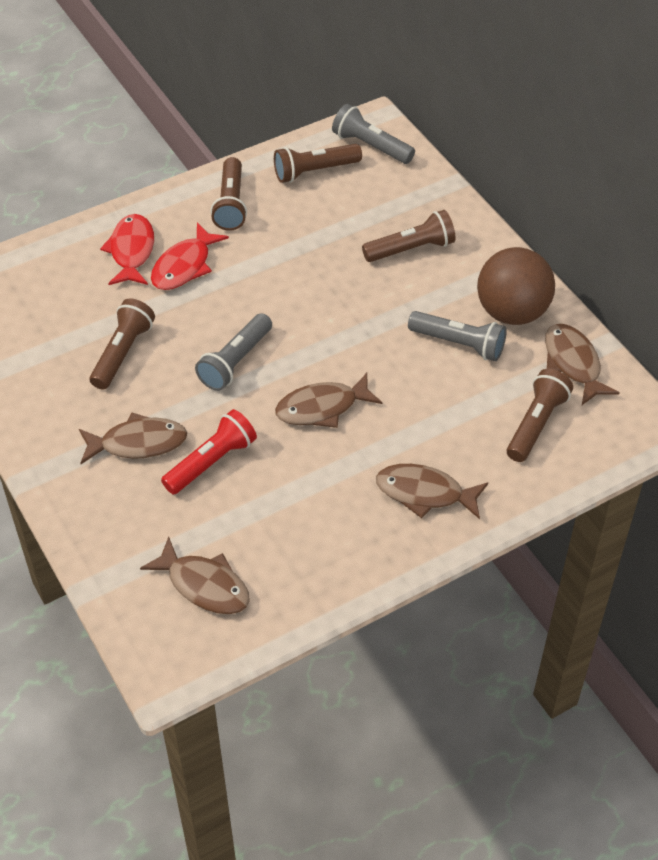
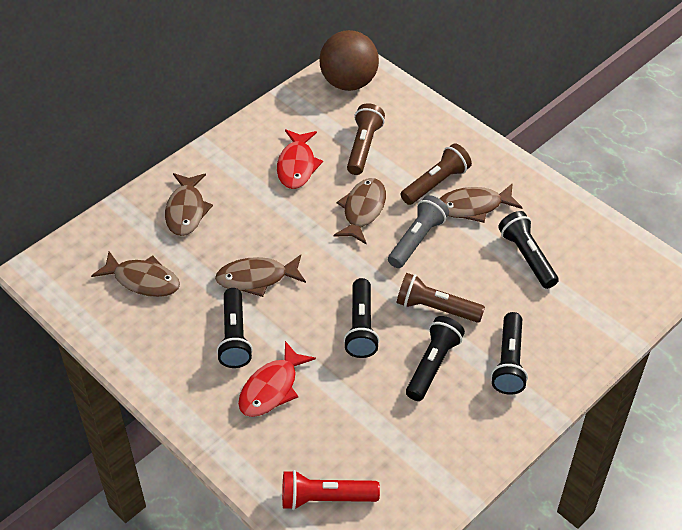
black flashlight: 0 -> 5
brown flashlight: 5 -> 3
grey flashlight: 3 -> 1

